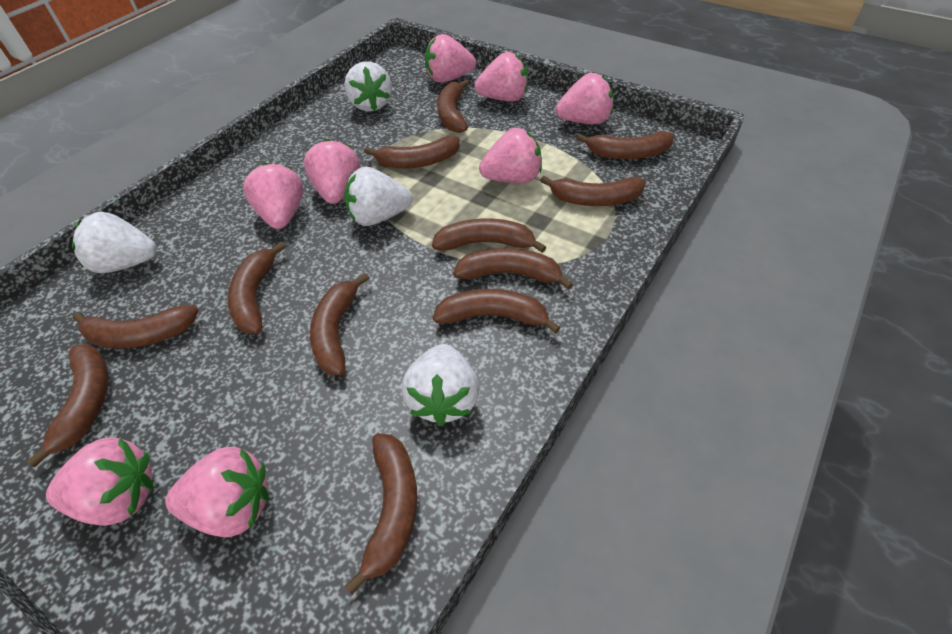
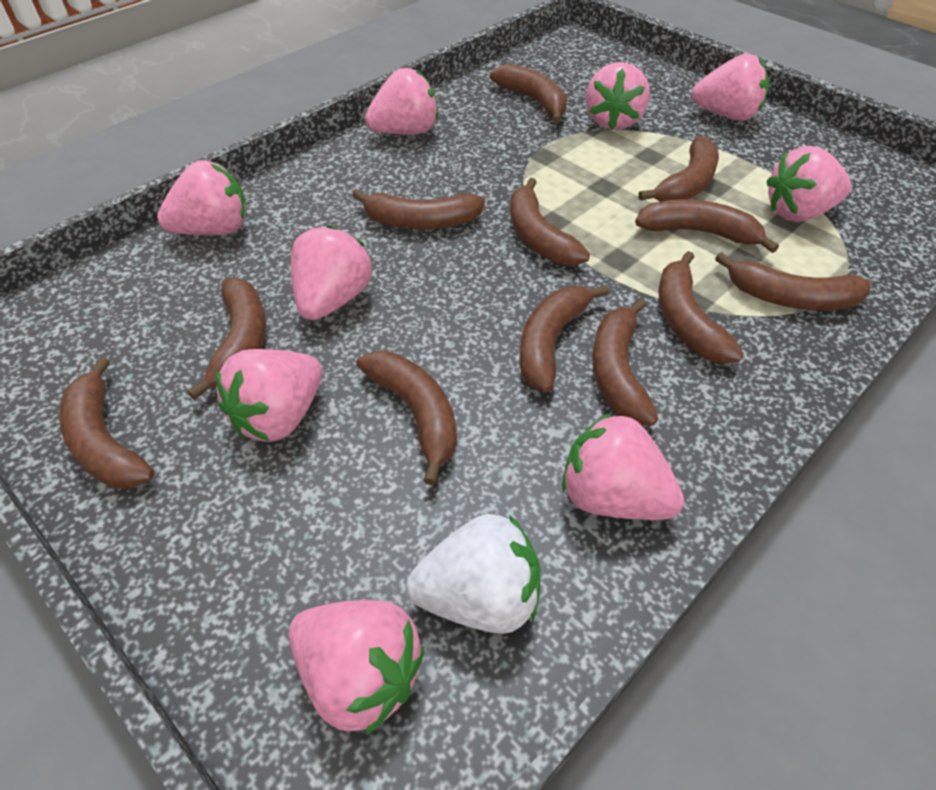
pink strawberry: 8 -> 9
white strawberry: 4 -> 1

